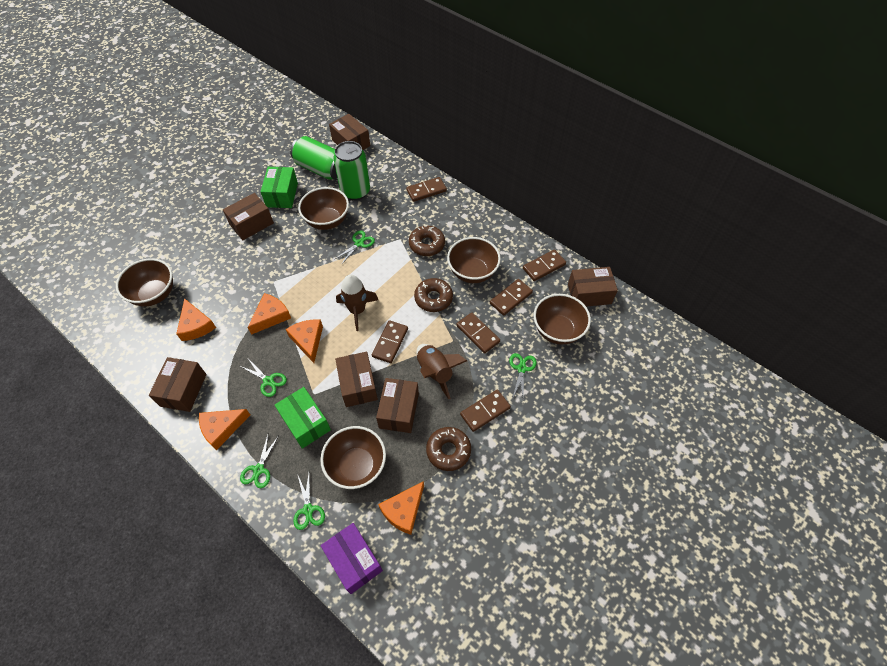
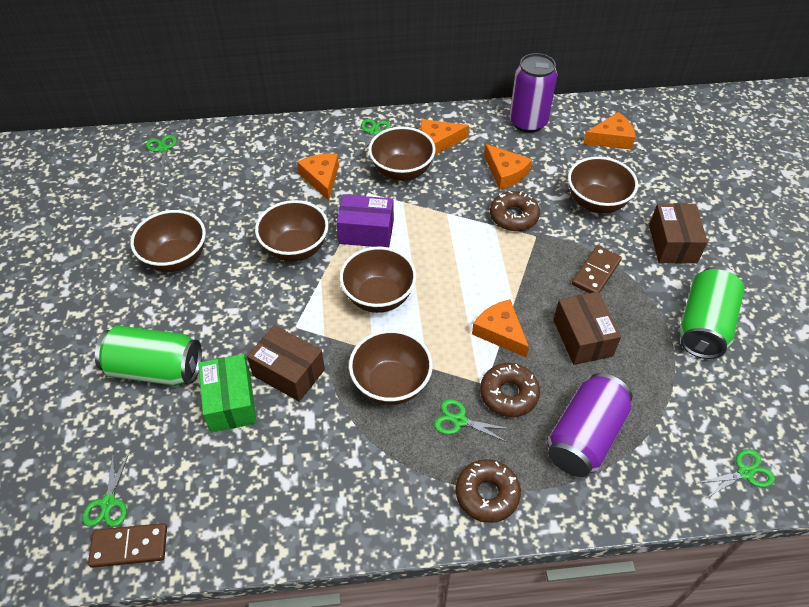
brown bowl: 5 -> 6
brown box: 6 -> 3
brown domino: 6 -> 2
brown rocket: 2 -> 0
green box: 2 -> 1
purple can: 0 -> 2

